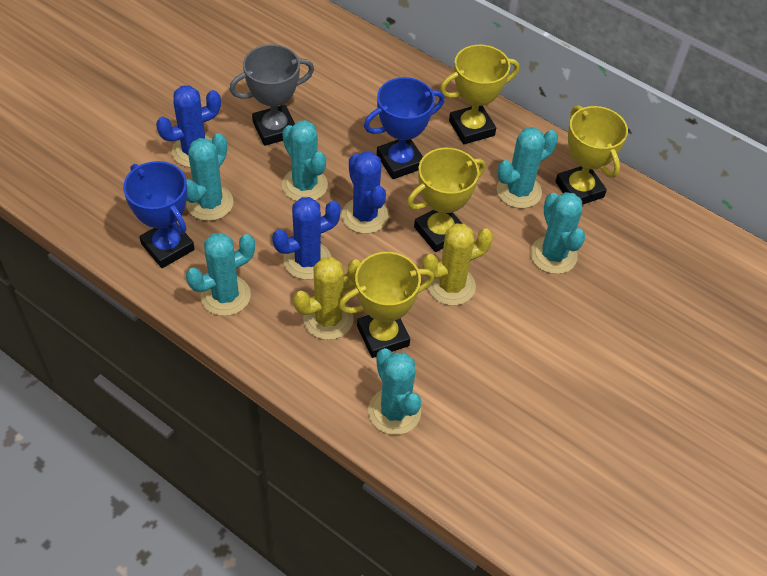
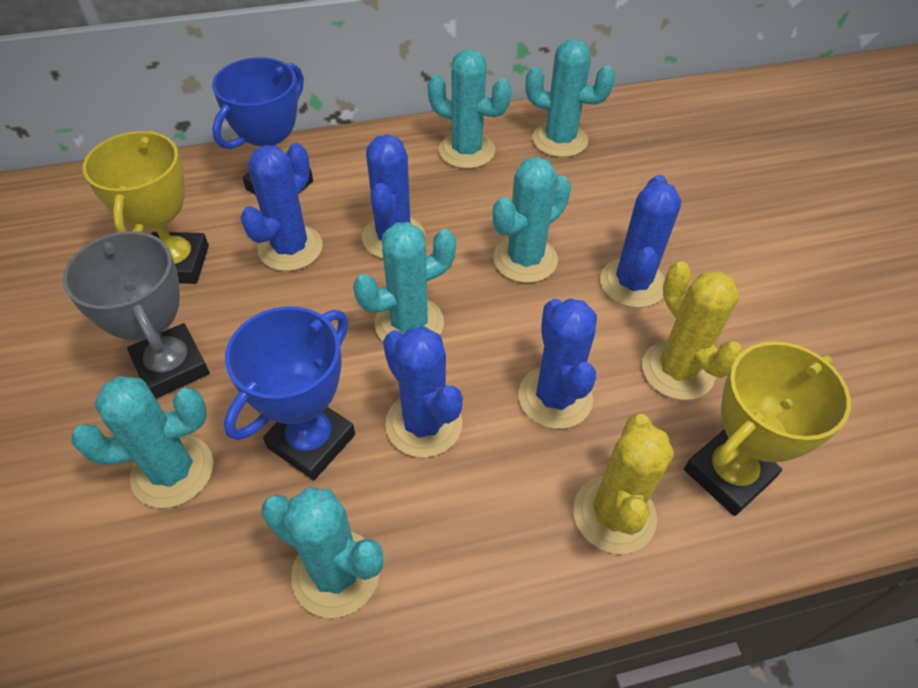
blue cactus: 3 -> 5
yellow trophy: 4 -> 2

